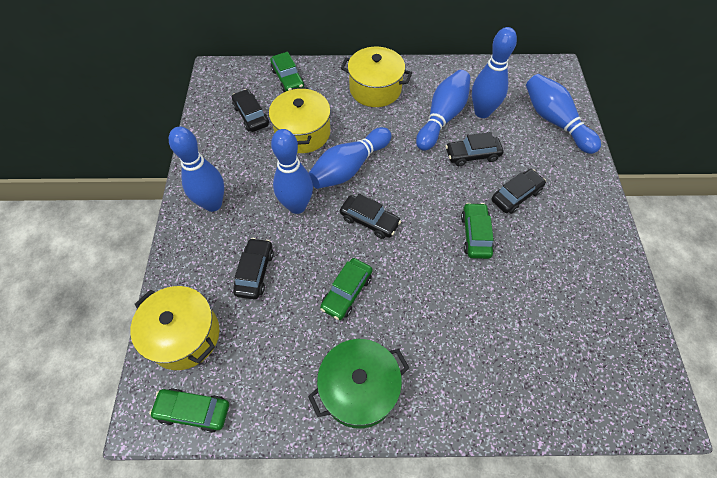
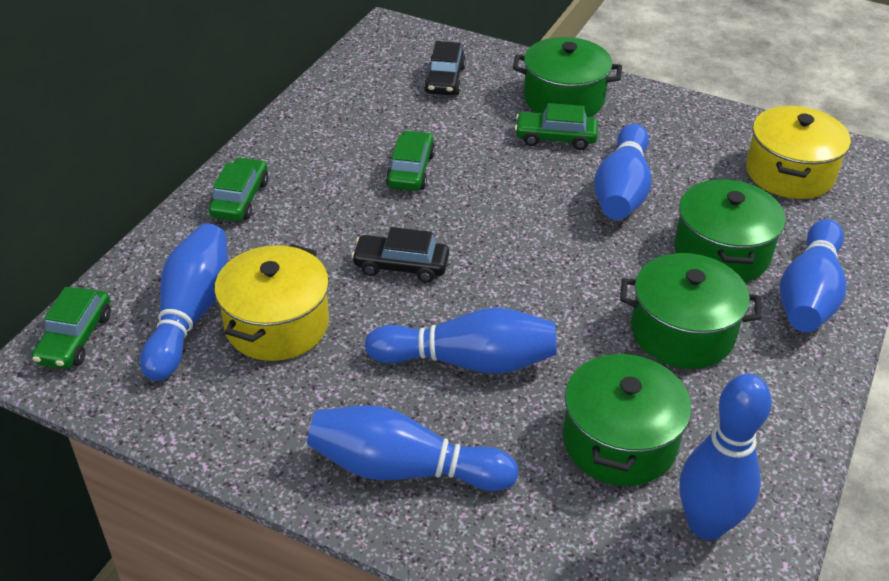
black car: 5 -> 2
green pot: 1 -> 4
yellow pot: 3 -> 2

